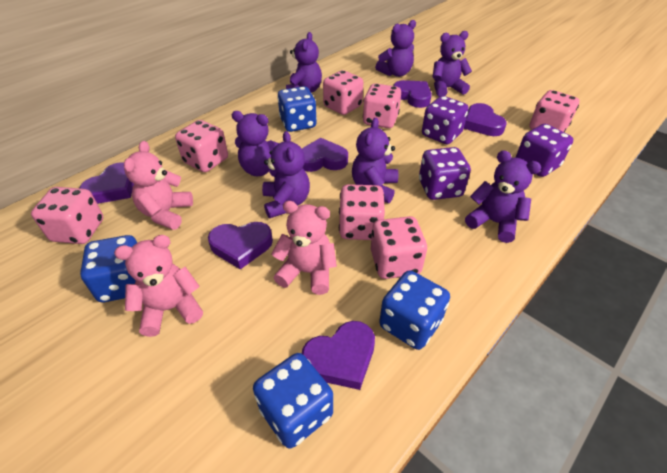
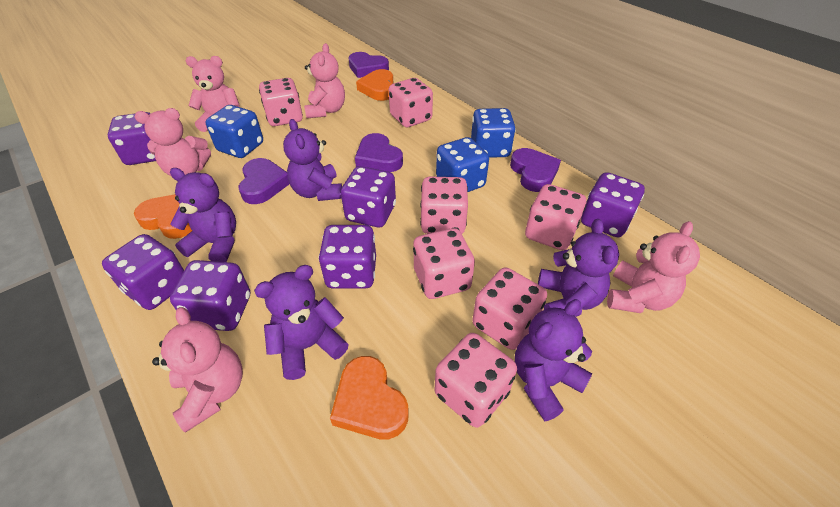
blue dice: 4 -> 3
orange heart: 0 -> 3
pink teddy bear: 3 -> 5
purple dice: 3 -> 6
purple heart: 6 -> 4
purple teddy bear: 7 -> 5

